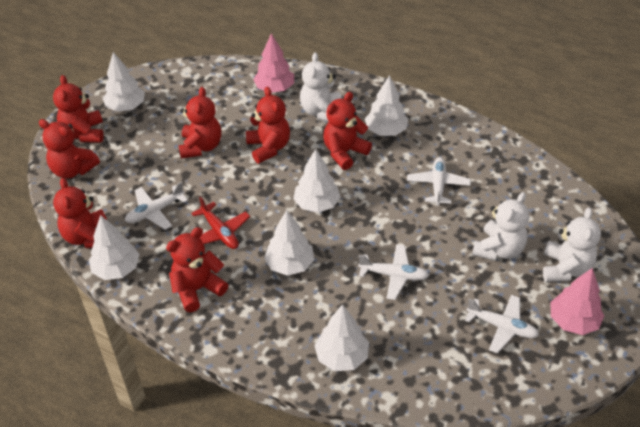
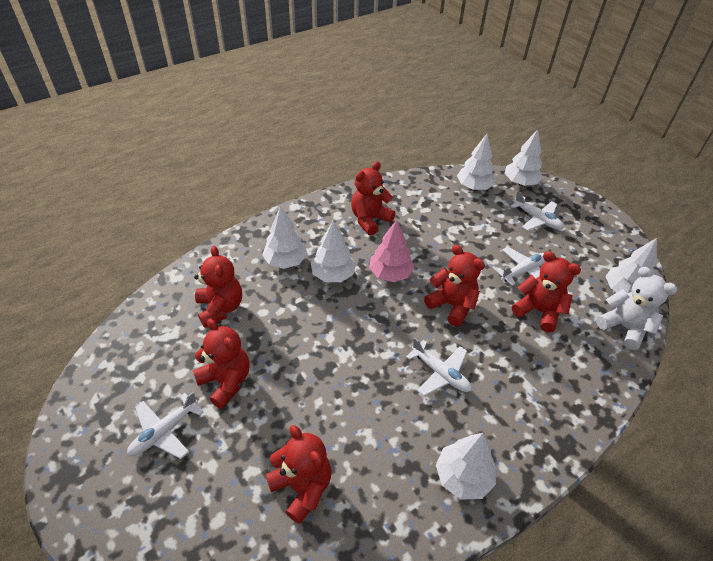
pink tree: 2 -> 1
red plane: 1 -> 0
red teddy bear: 7 -> 6
white teddy bear: 3 -> 1

